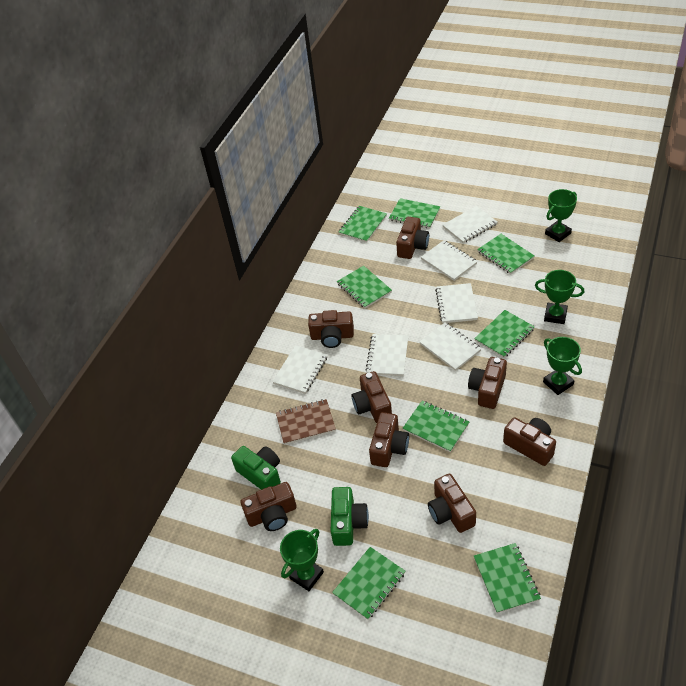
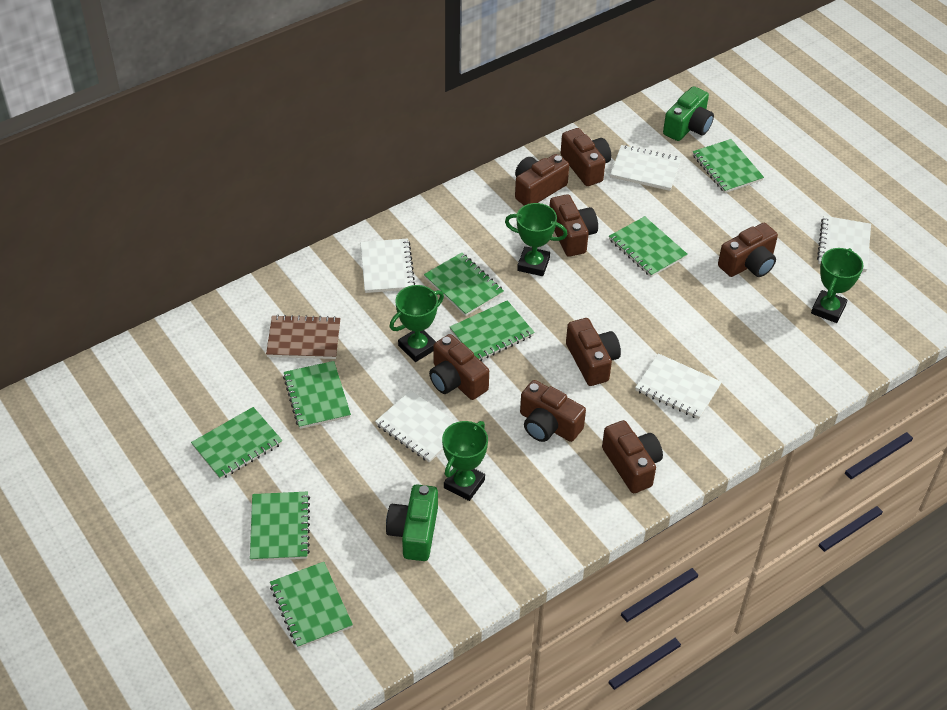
white notebook: 6 -> 5

